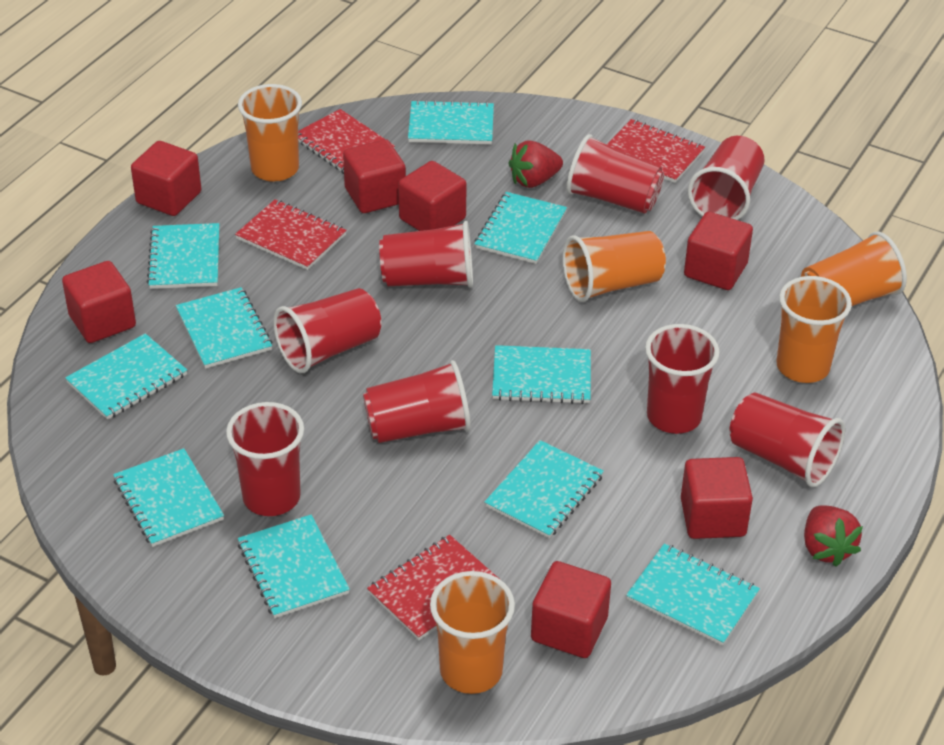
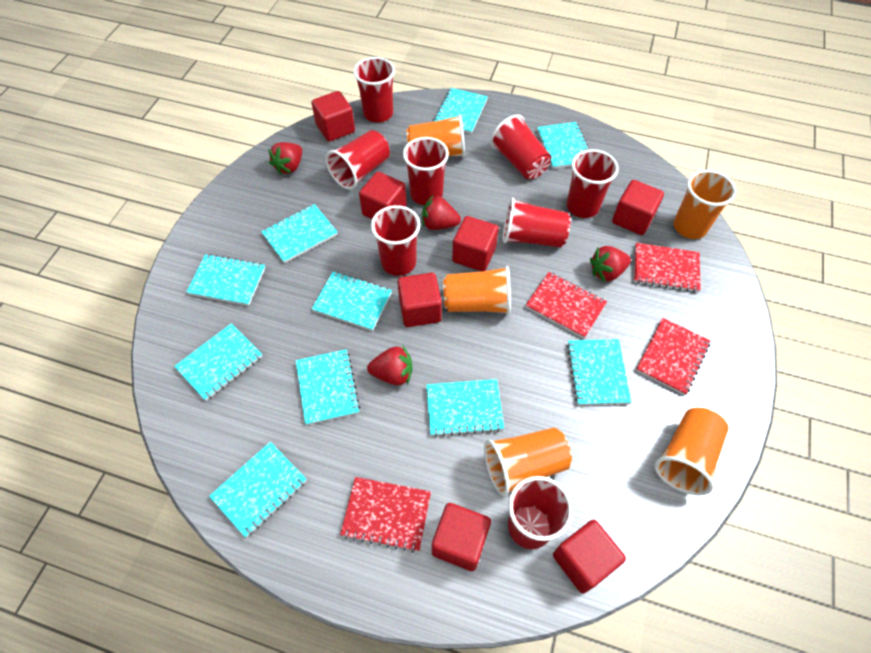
red strawberry: 2 -> 4

